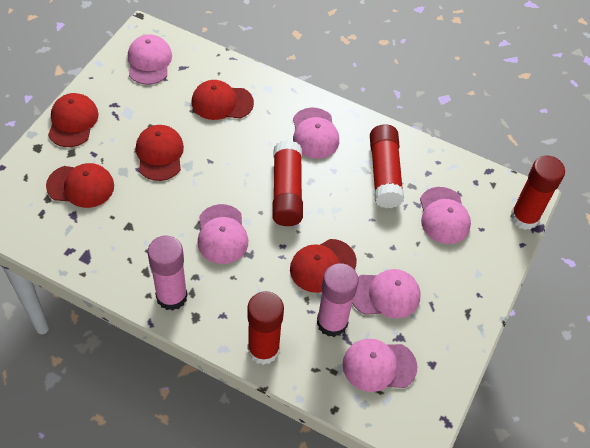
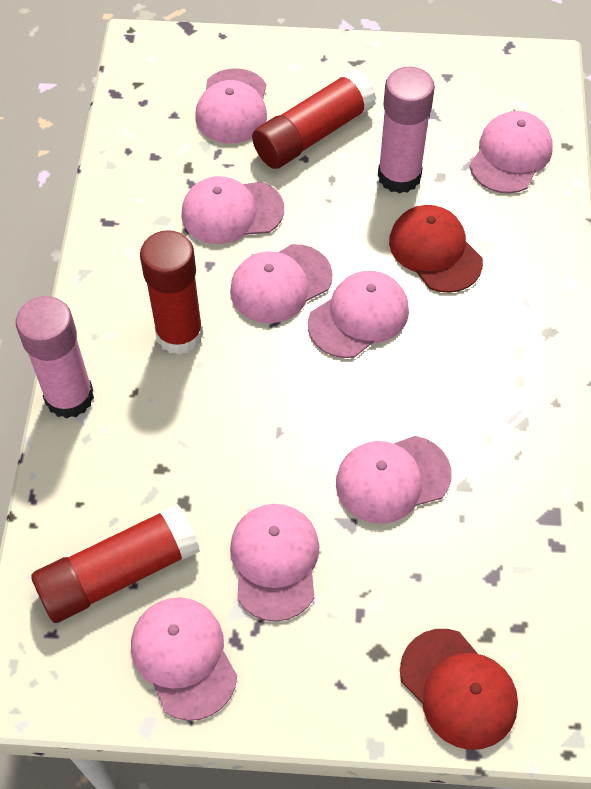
pink cap: 6 -> 8
red cap: 5 -> 2
red glue stick: 4 -> 3

